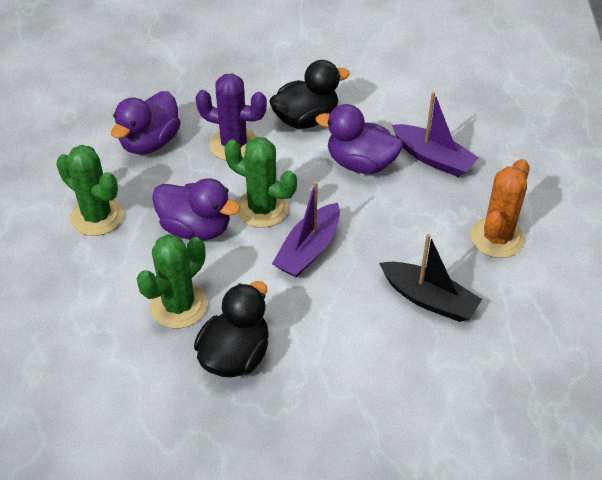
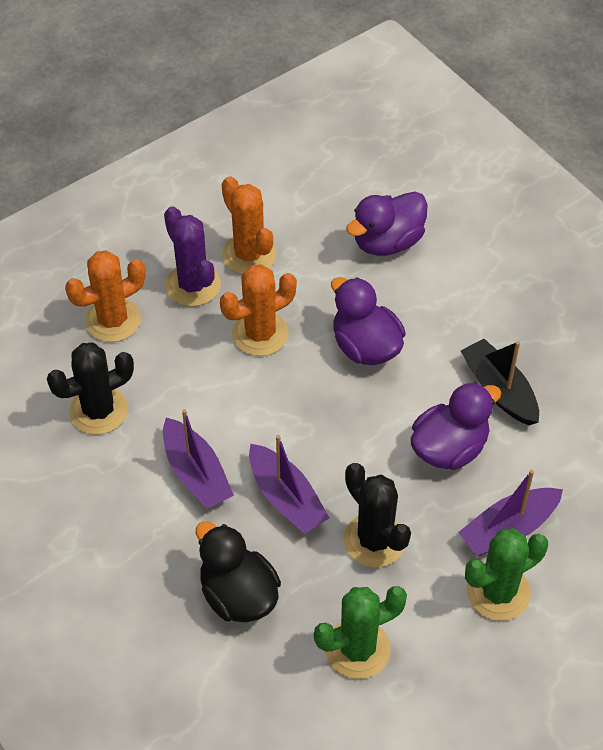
black cactus: 0 -> 2
black duck: 2 -> 1
green cactus: 3 -> 2
orange cactus: 1 -> 3
purple boat: 2 -> 3

